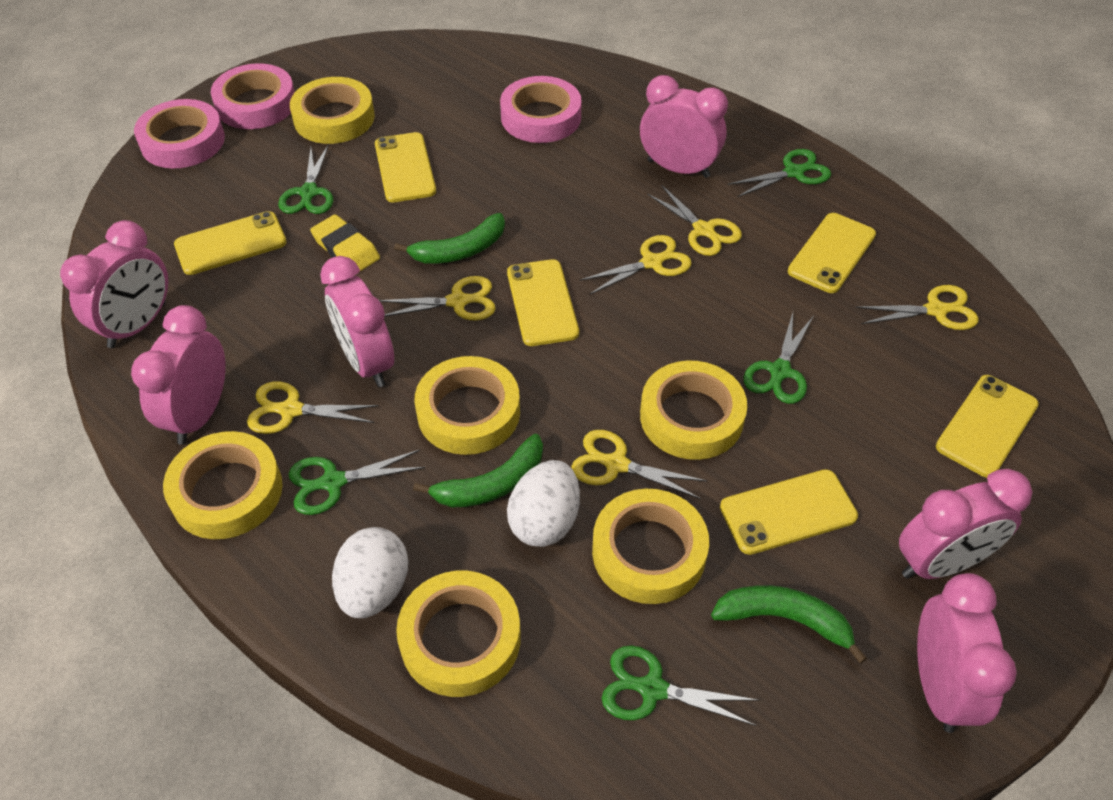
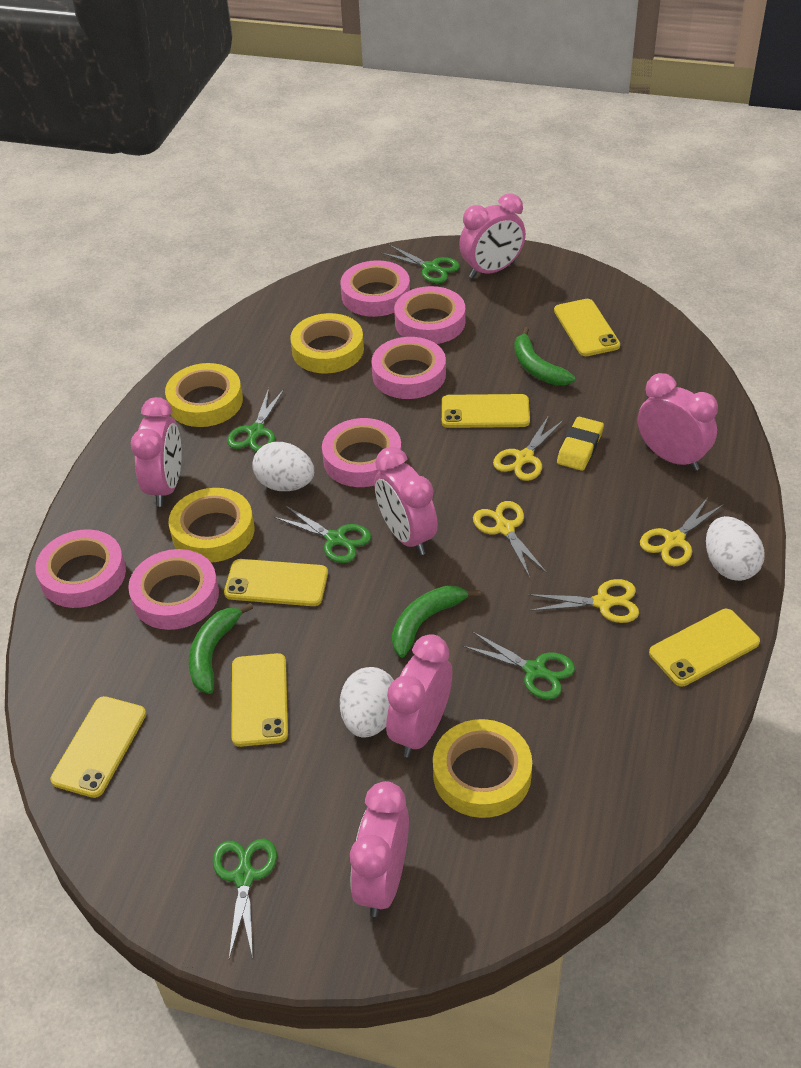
pink tape: 3 -> 6
white egg: 2 -> 3
yellow scissors: 6 -> 4
yellow tape: 6 -> 4

